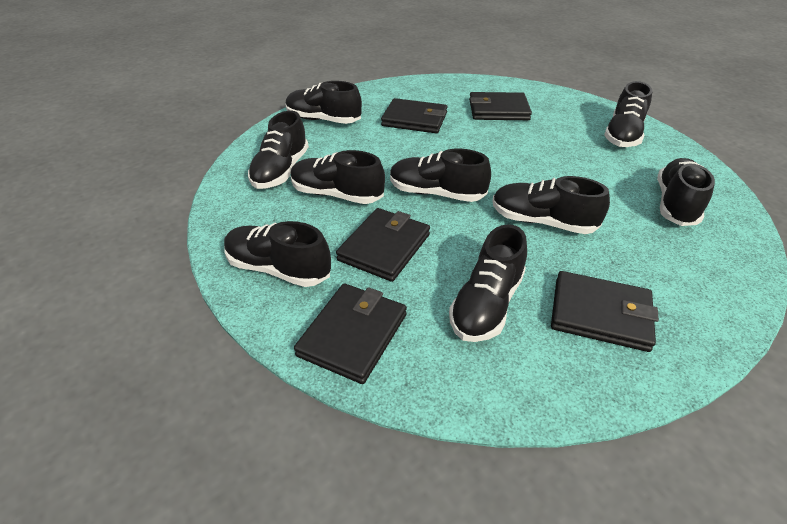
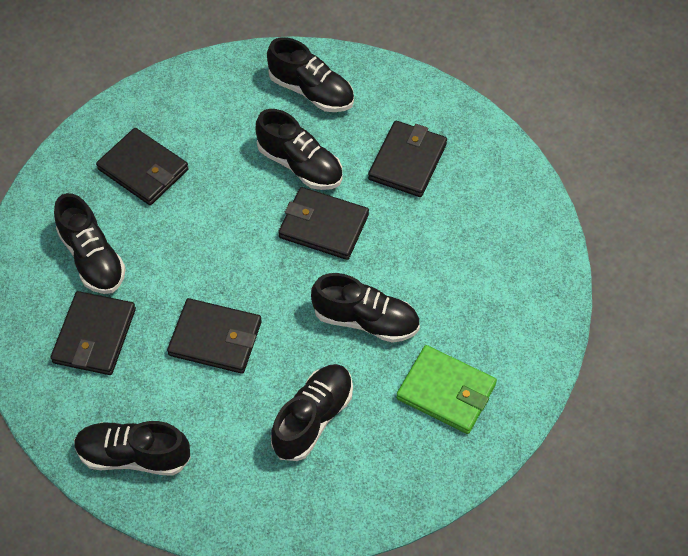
black shoe: 9 -> 6
green wallet: 0 -> 1

